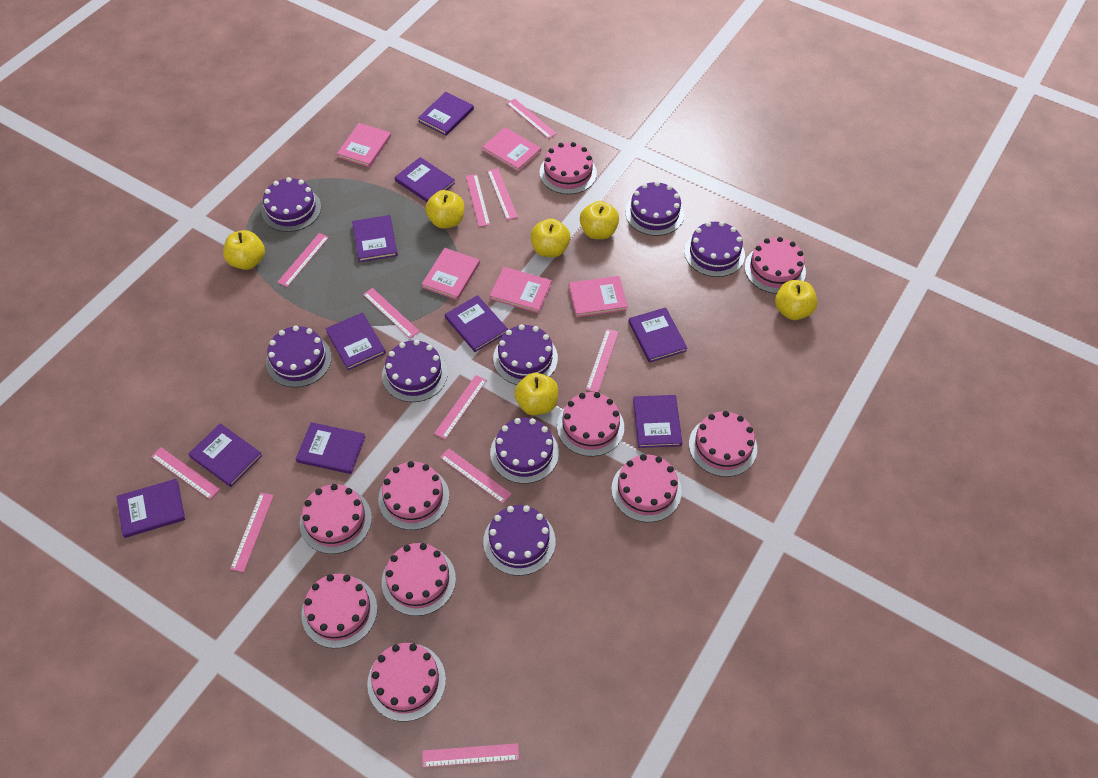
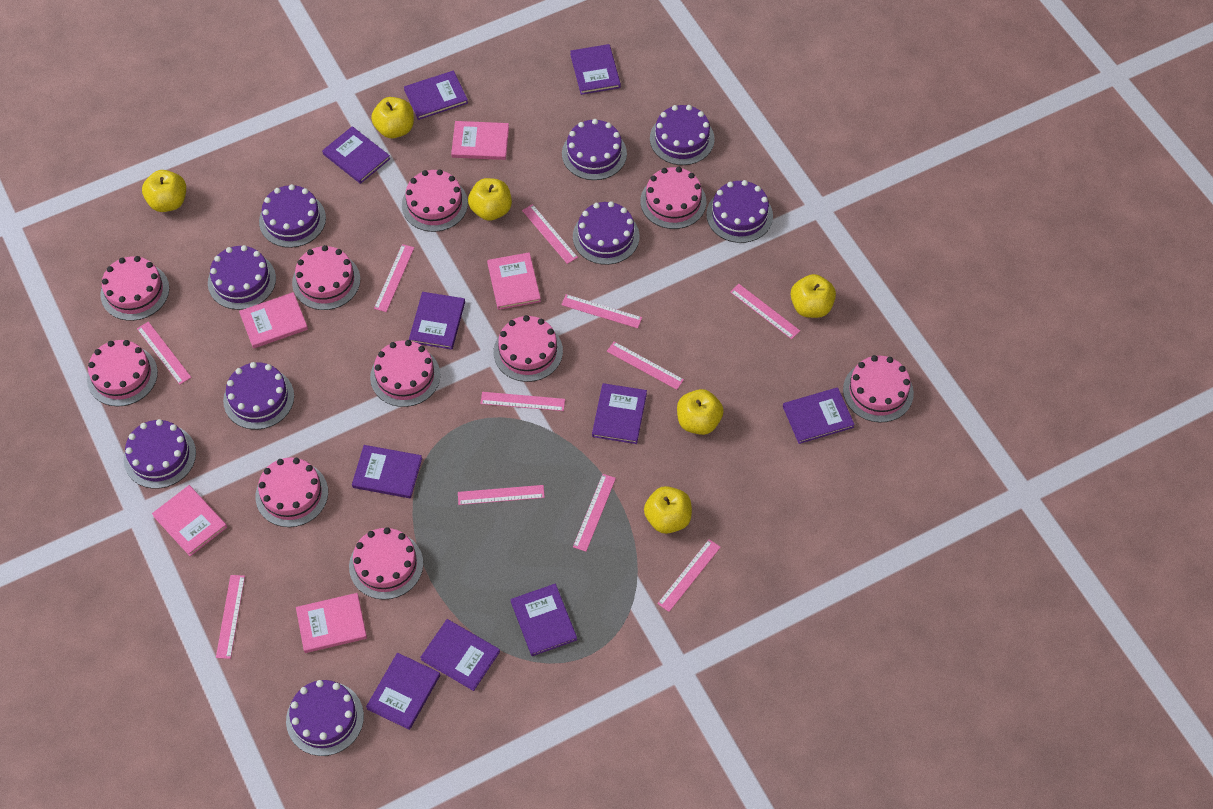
purple cake: 8 -> 9

